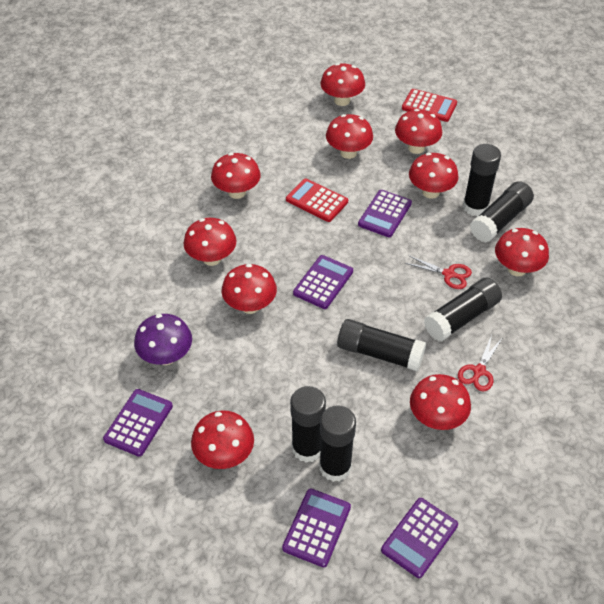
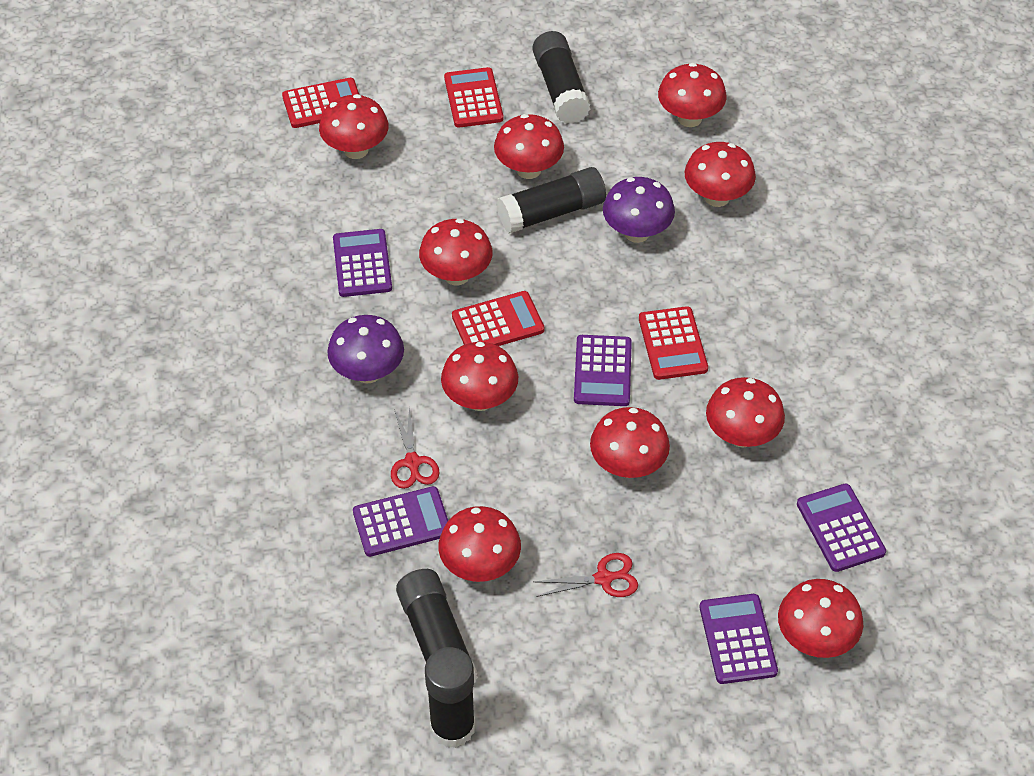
black glue stick: 6 -> 4
purple mushroom: 1 -> 2
red calculator: 2 -> 4

